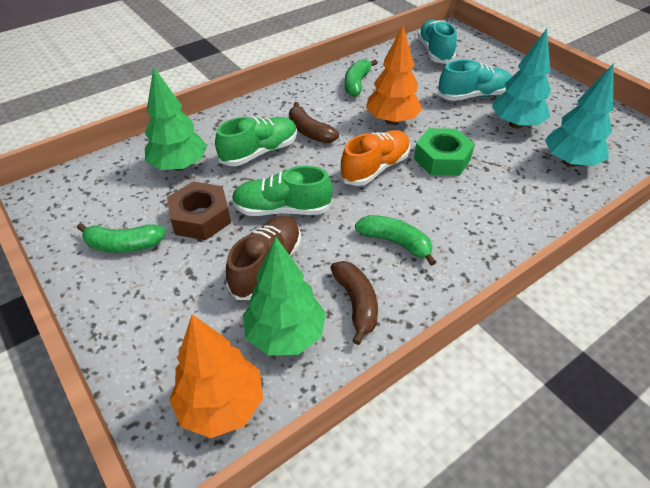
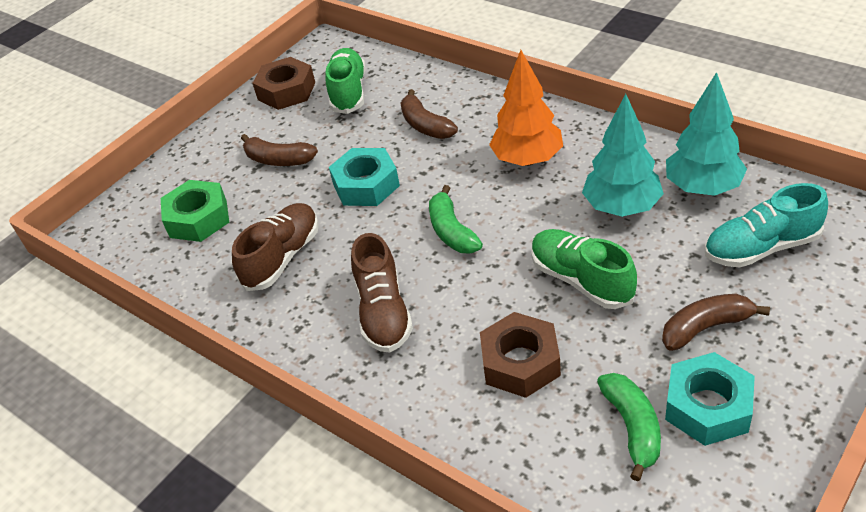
brown banana: 2 -> 3
brown nut: 1 -> 2
brown shoe: 1 -> 2
green banana: 3 -> 2
green tree: 2 -> 0
orange shoe: 1 -> 0
orange tree: 2 -> 1
turquoise nut: 0 -> 2
turquoise shoe: 2 -> 1

